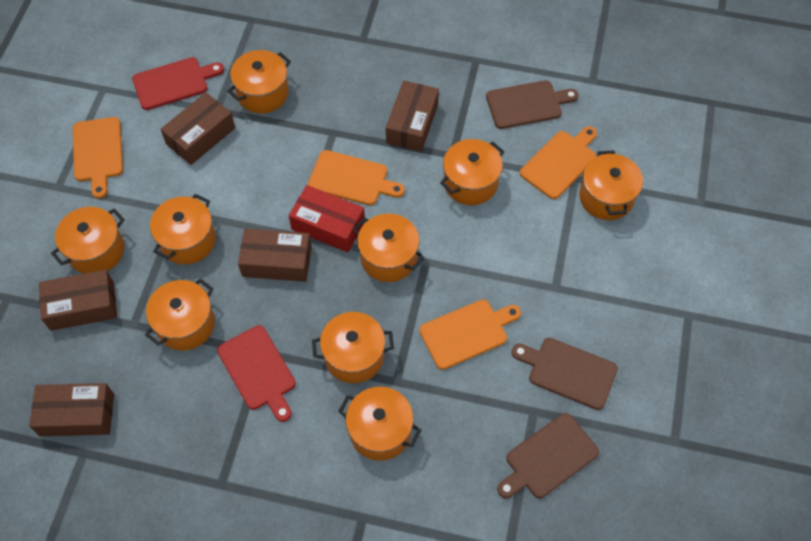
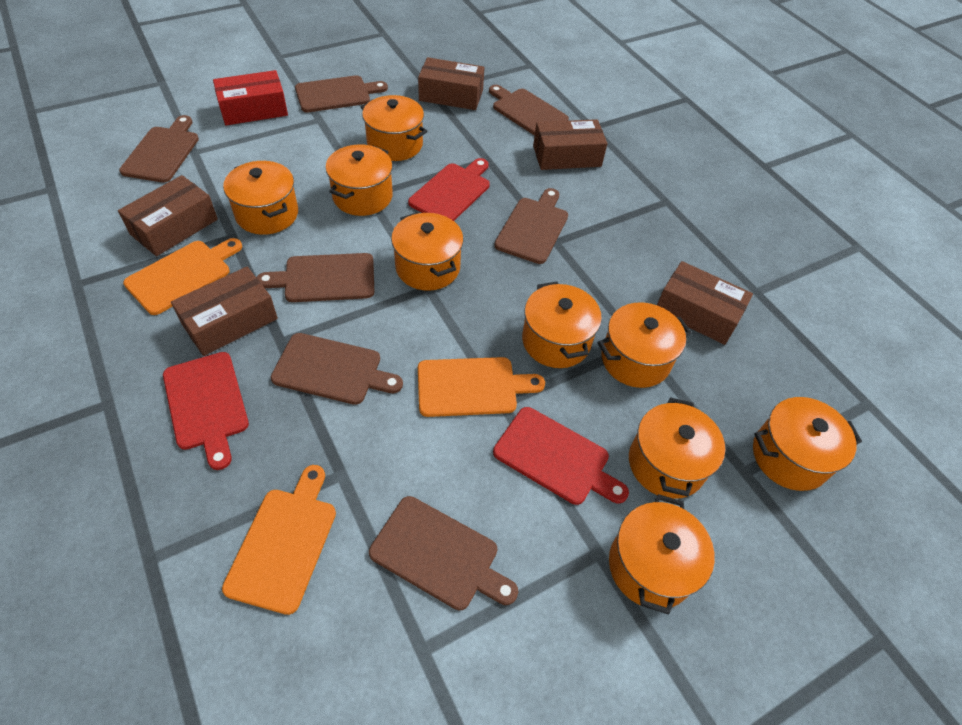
brown cutting board: 3 -> 7
orange cutting board: 4 -> 3
red cutting board: 2 -> 3

